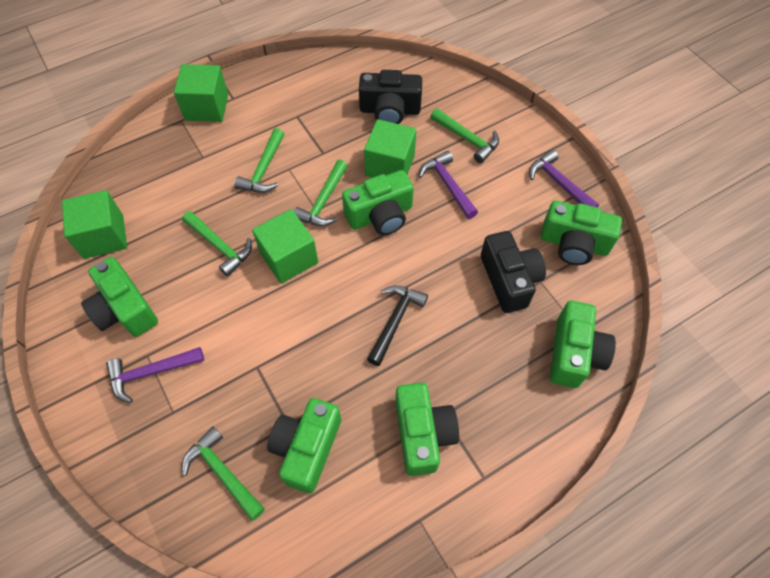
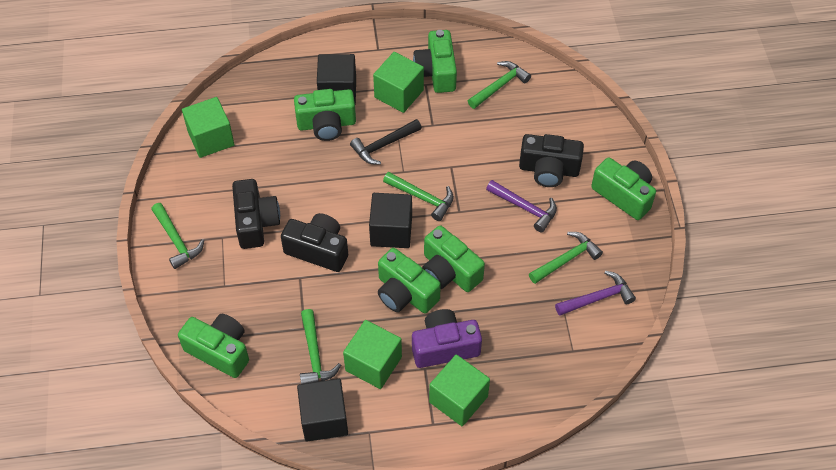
black camera: 2 -> 3
black cube: 0 -> 3
purple camera: 0 -> 1
purple hammer: 3 -> 2

